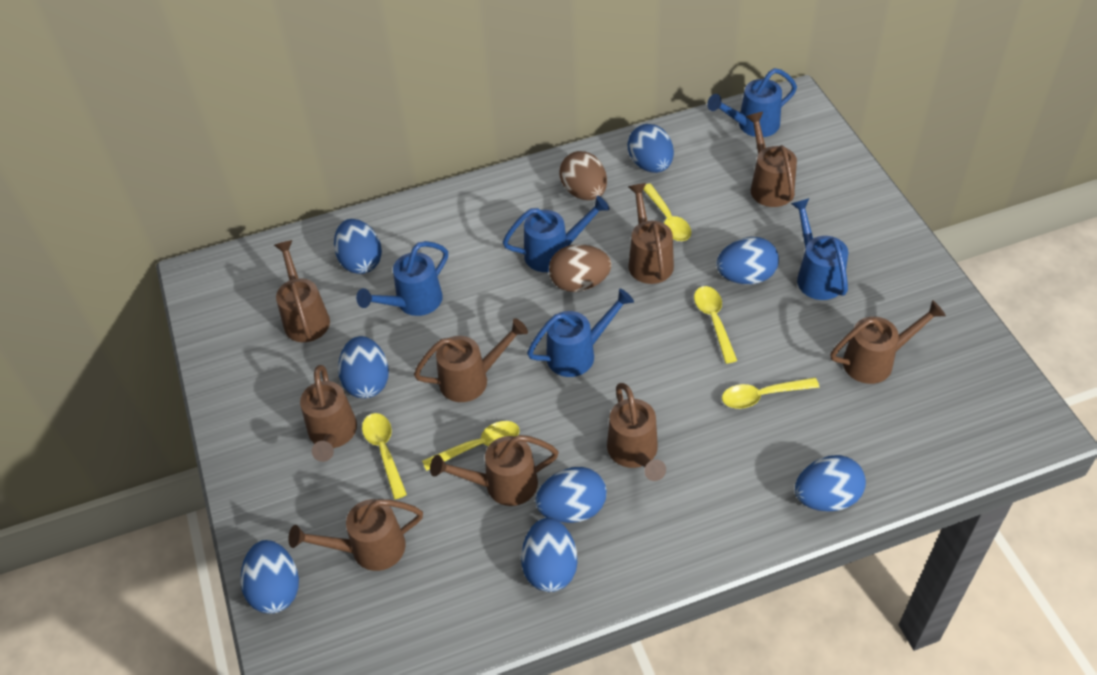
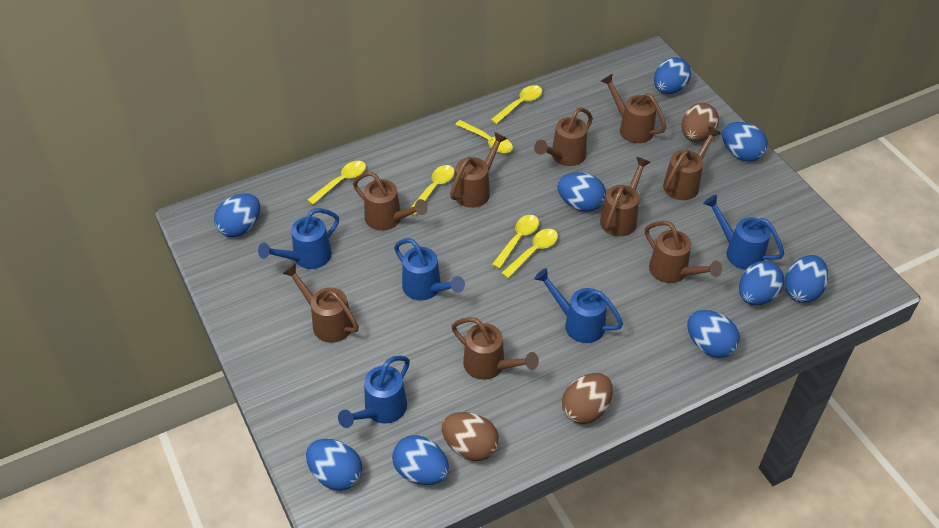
blue egg: 8 -> 9
brown egg: 2 -> 3
yellow spoon: 5 -> 6

